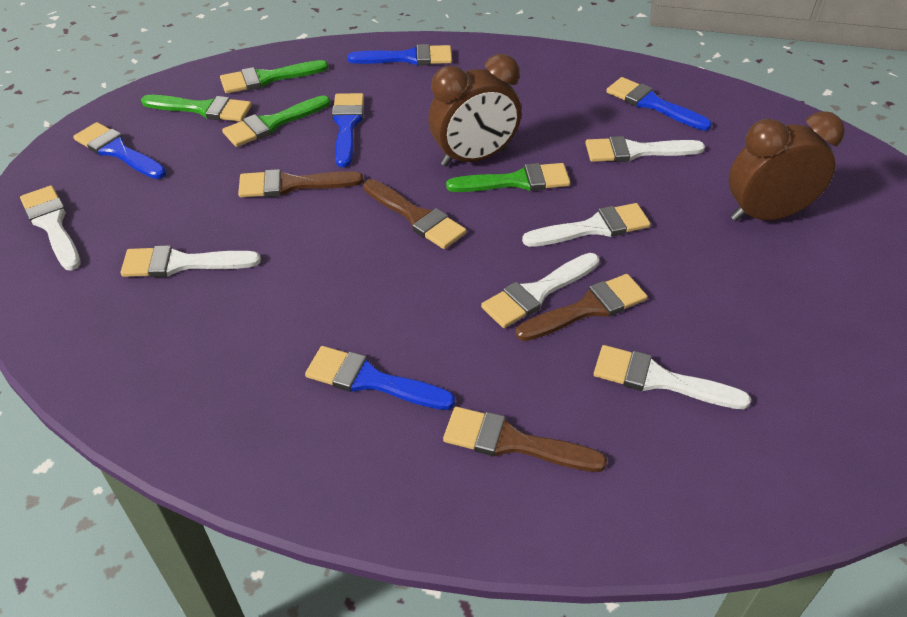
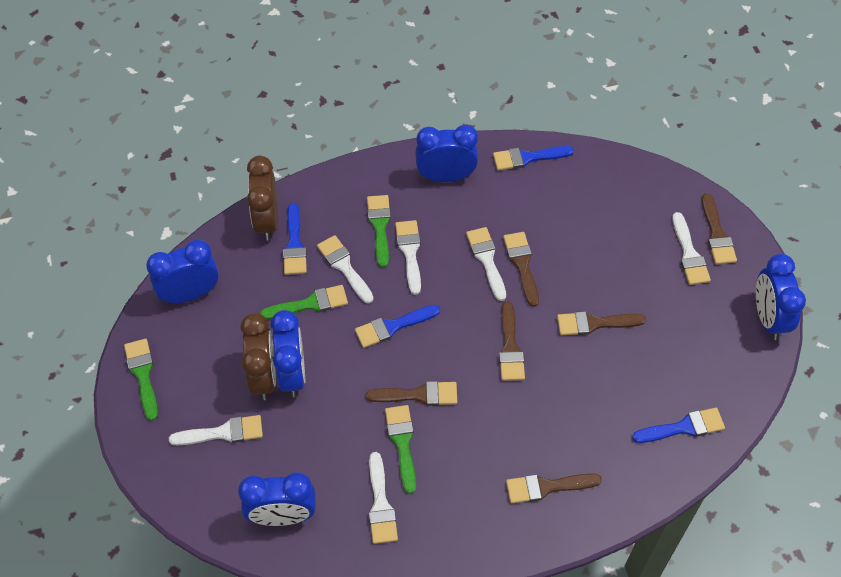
blue brush: 5 -> 4
blue clock: 0 -> 5
brown brush: 4 -> 6

